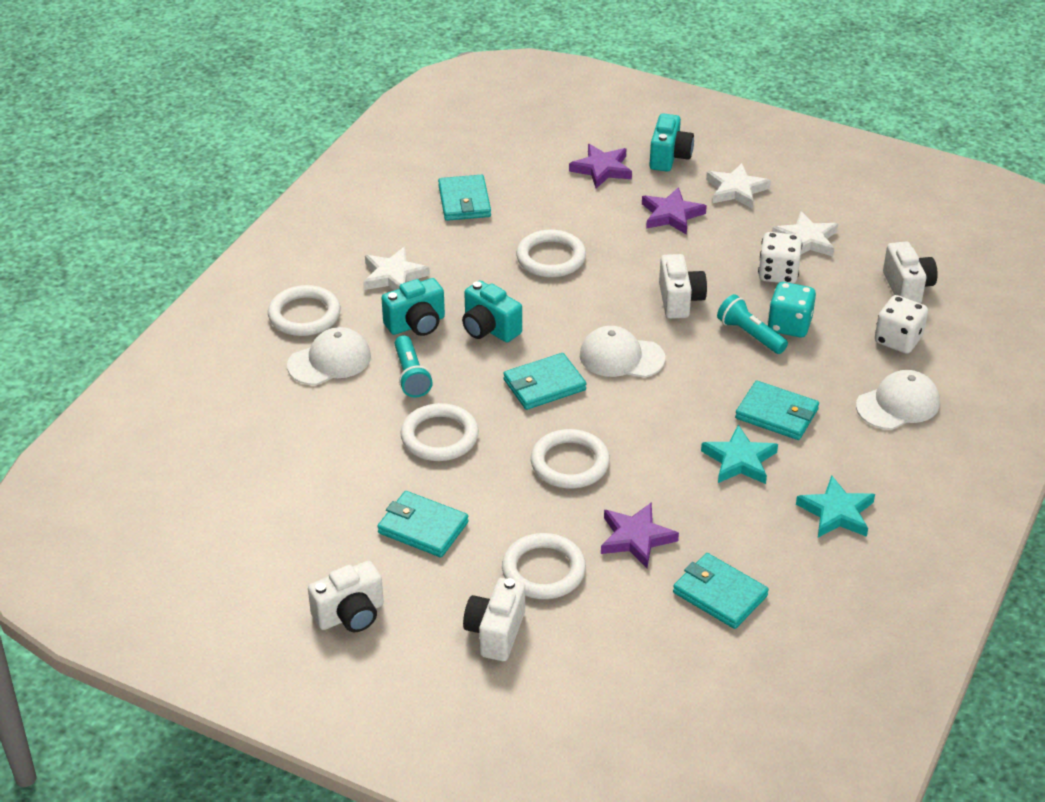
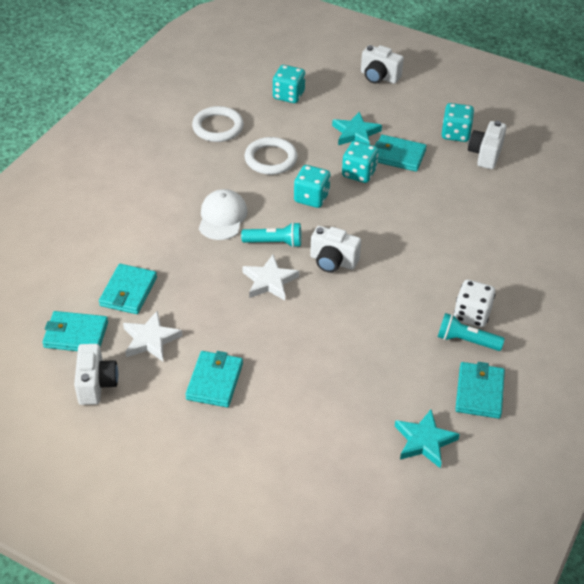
purple star: 3 -> 0
turquoise camera: 3 -> 0
turquoise dice: 1 -> 4
white cap: 3 -> 1
white dice: 2 -> 1
white ring: 5 -> 2
white star: 3 -> 2

